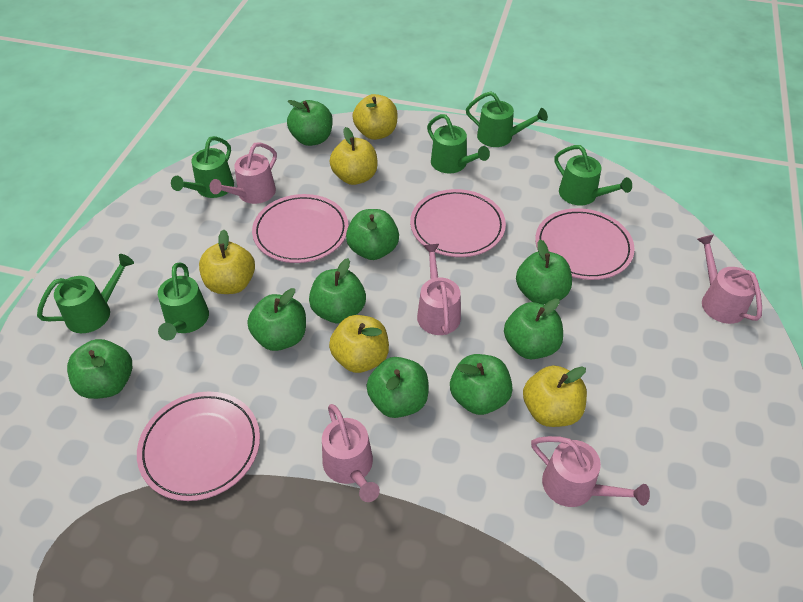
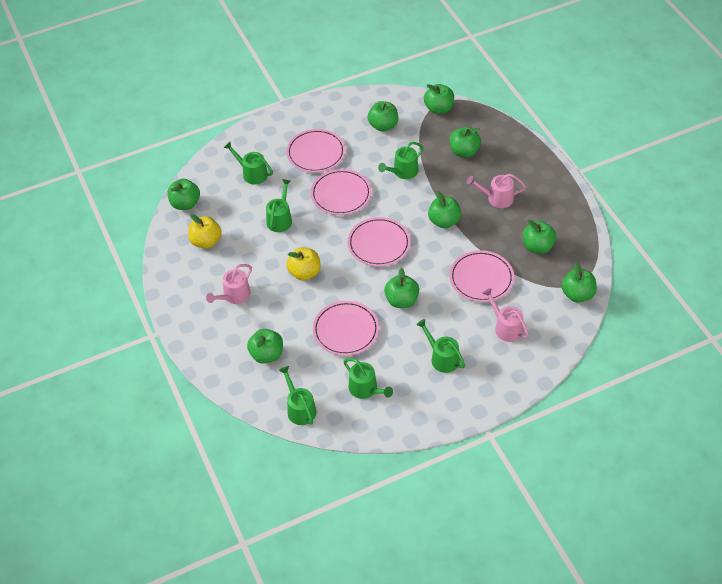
pink plate: 4 -> 5
pink watering can: 5 -> 3
yellow apple: 5 -> 2

